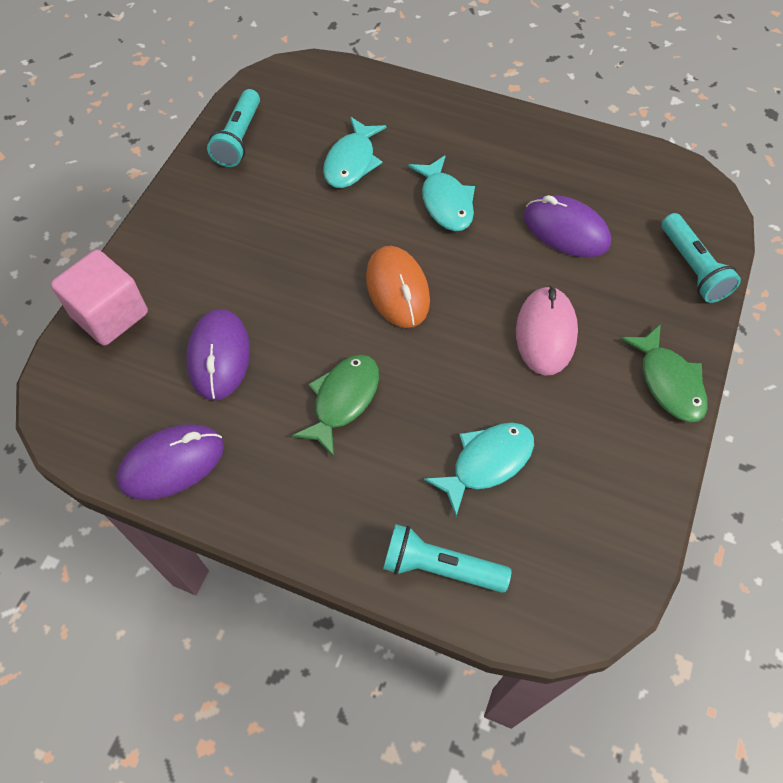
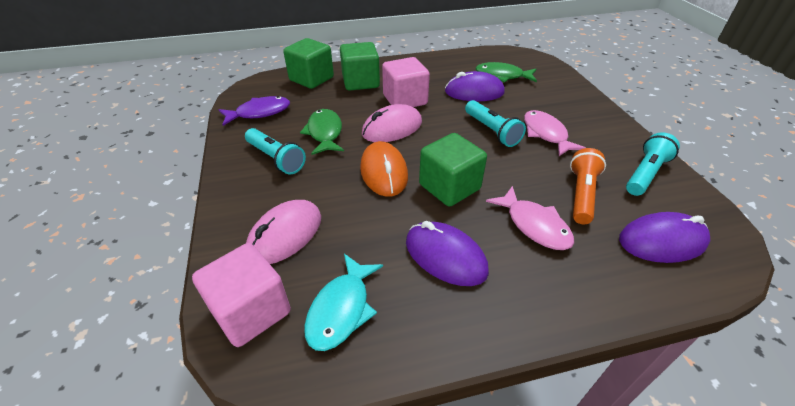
green cube: 0 -> 3
orange flashlight: 0 -> 1
pink cube: 1 -> 2
pink fish: 0 -> 2
pink mouse: 1 -> 2
purple fish: 0 -> 1
turquoise fish: 3 -> 1

